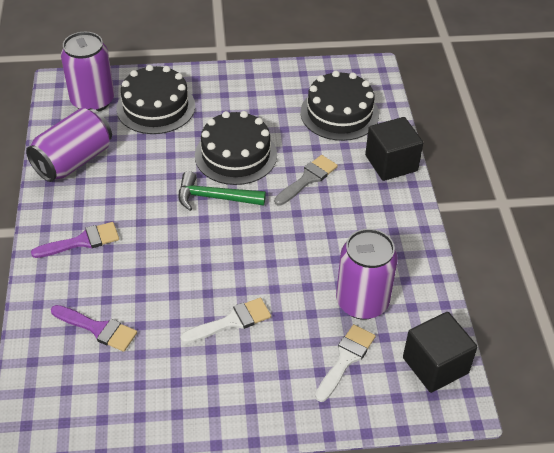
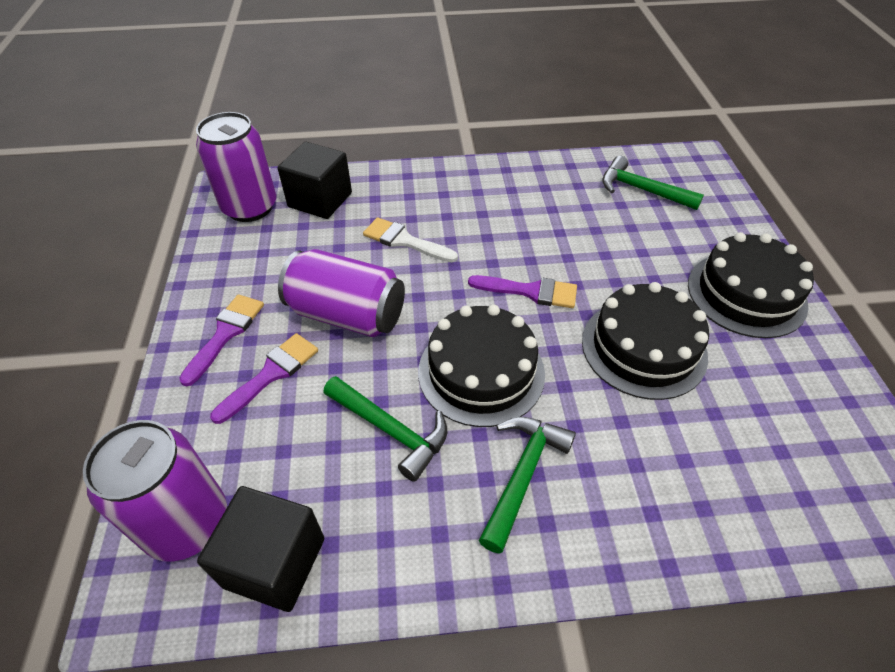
green hammer: 1 -> 3
grey brush: 1 -> 0
purple brush: 2 -> 3
white brush: 2 -> 1

